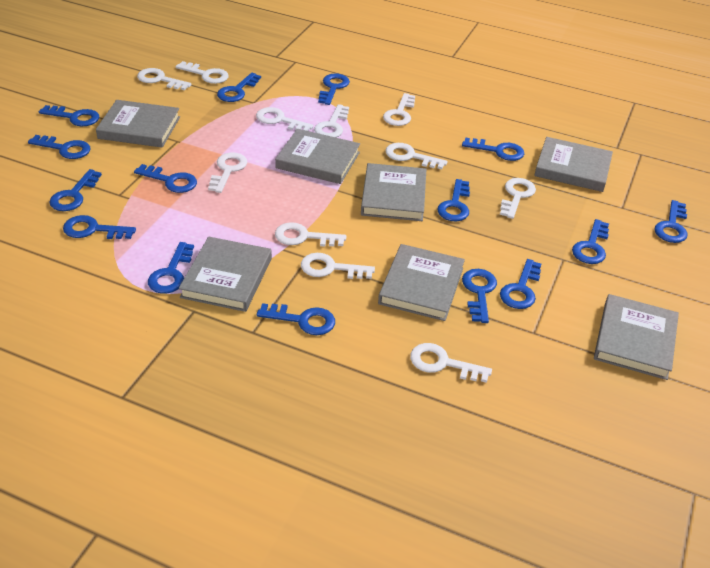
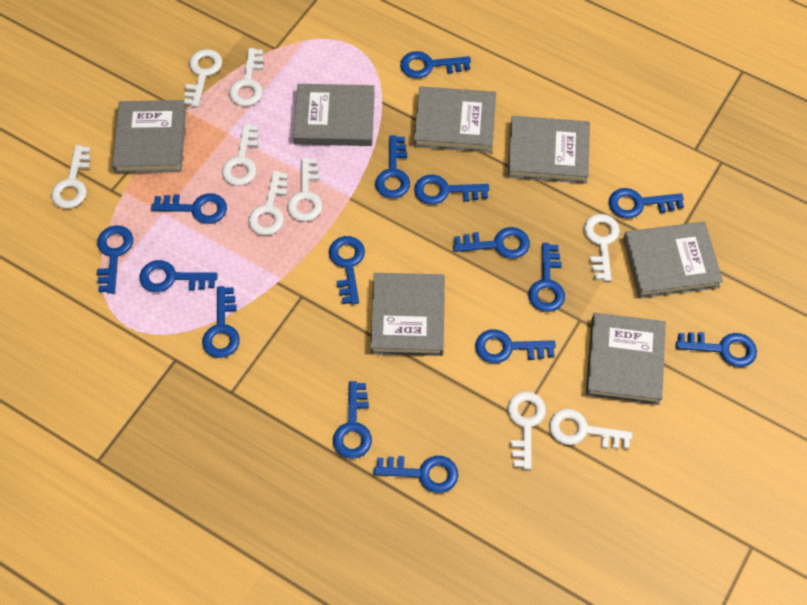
white key: 11 -> 9

